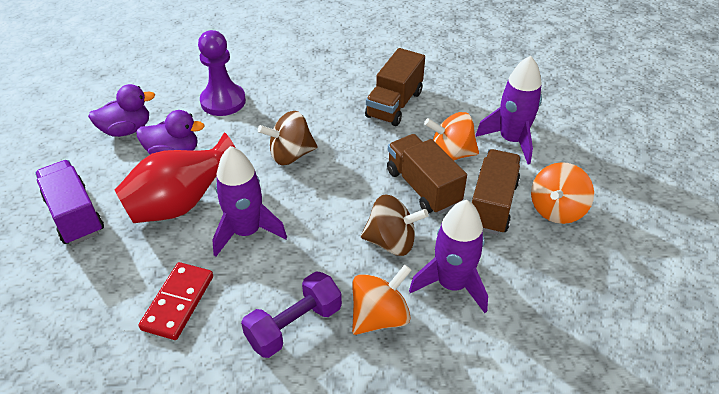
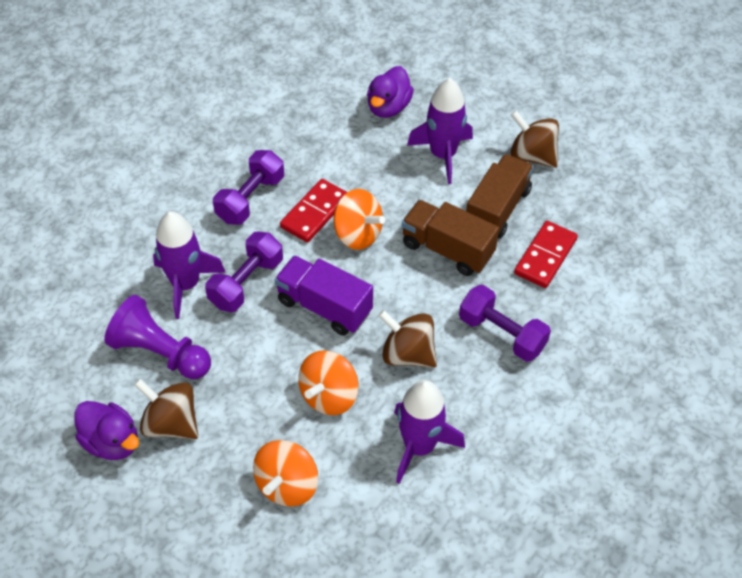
brown spinning top: 2 -> 3
brown truck: 3 -> 2
purple dumbbell: 1 -> 3
red domino: 1 -> 2
red vase: 1 -> 0

